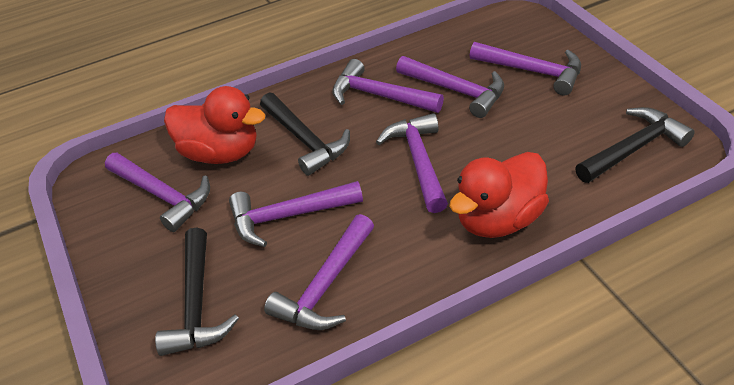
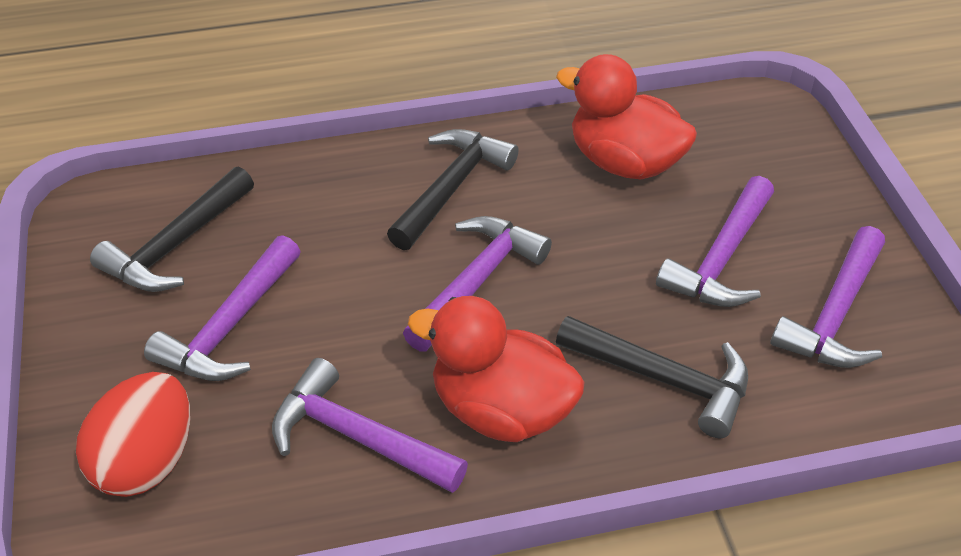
purple hammer: 7 -> 5
red egg: 0 -> 1

